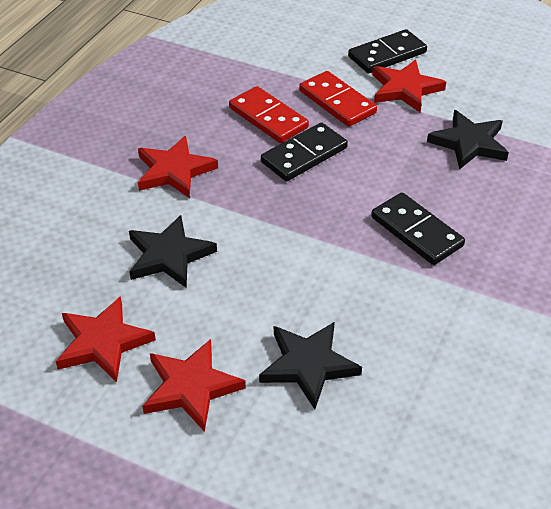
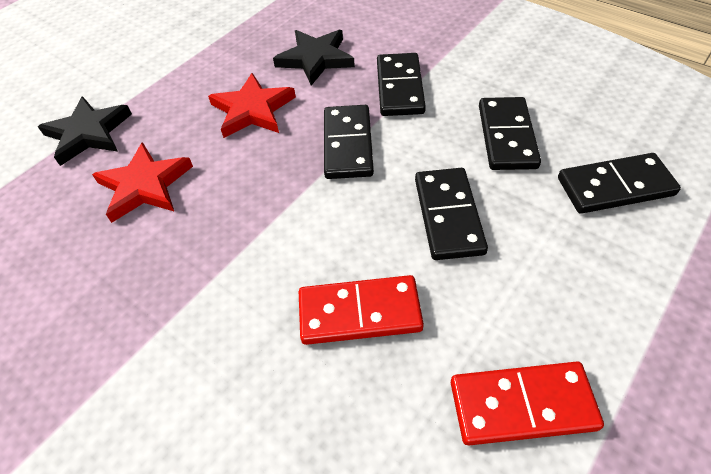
black domino: 3 -> 5
black star: 3 -> 2
red star: 4 -> 2

